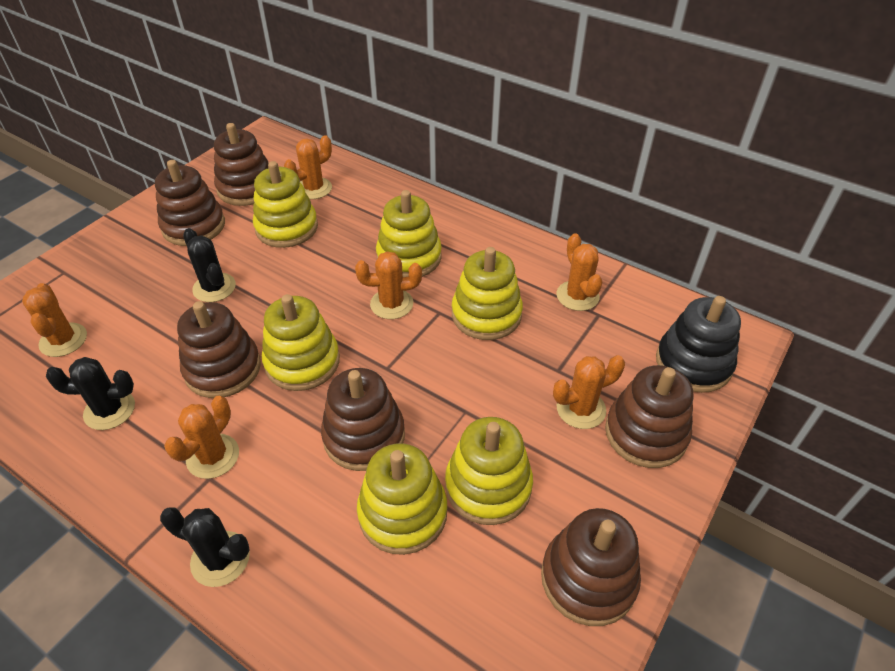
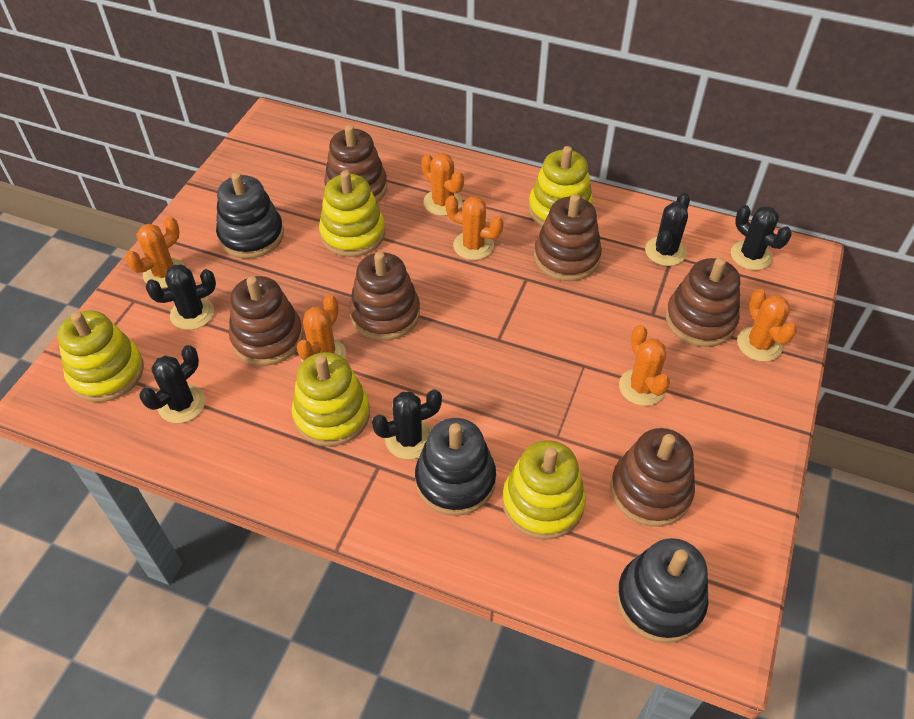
black cactus: 3 -> 5
black stacking toy: 1 -> 3
yellow stacking toy: 6 -> 5

